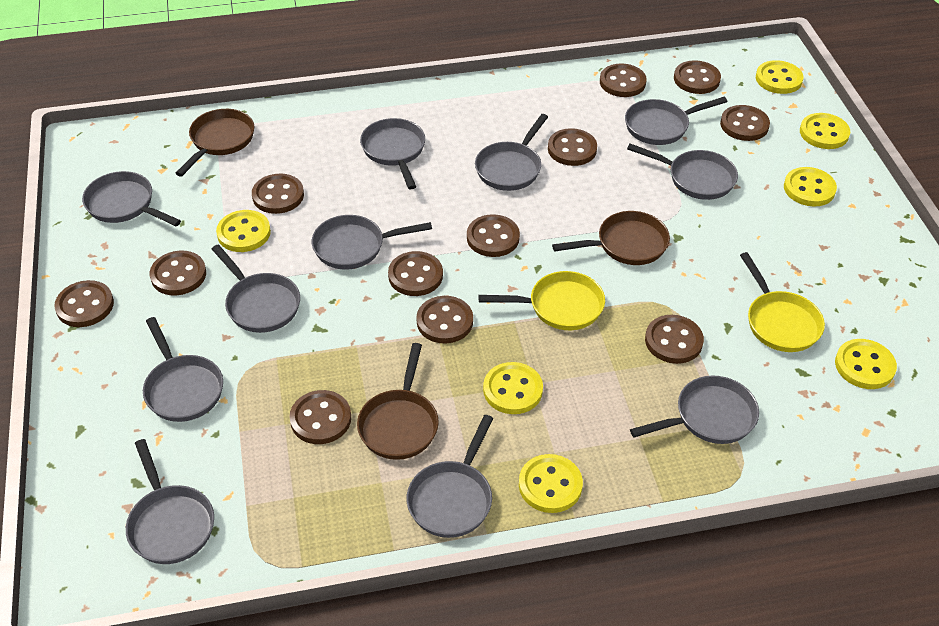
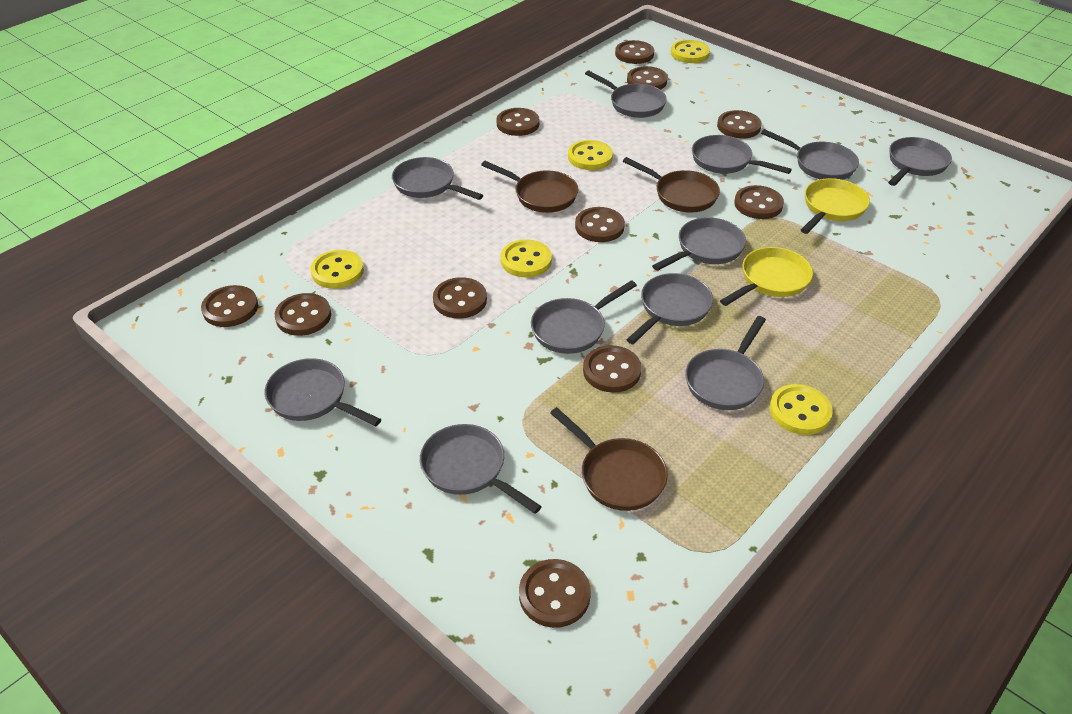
brown button: 12 -> 11
yellow button: 7 -> 5

